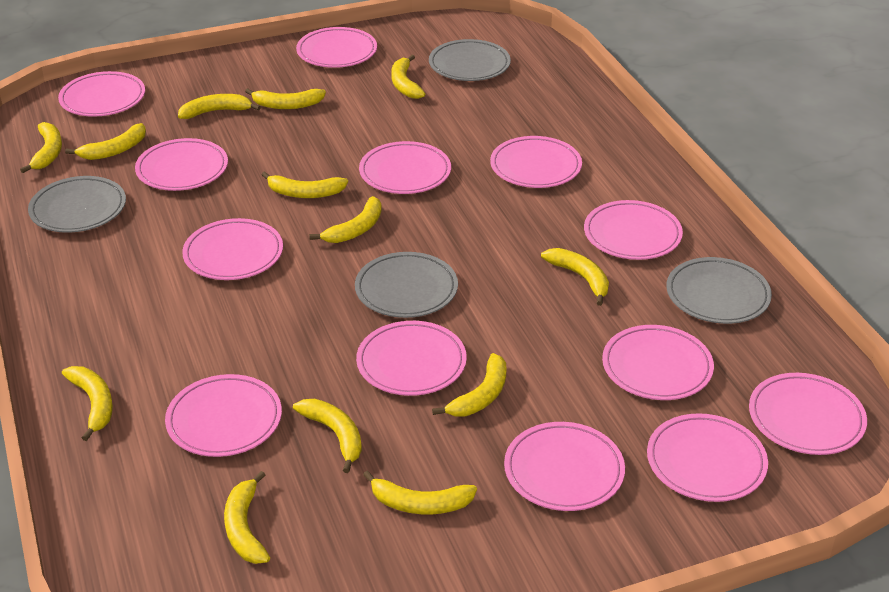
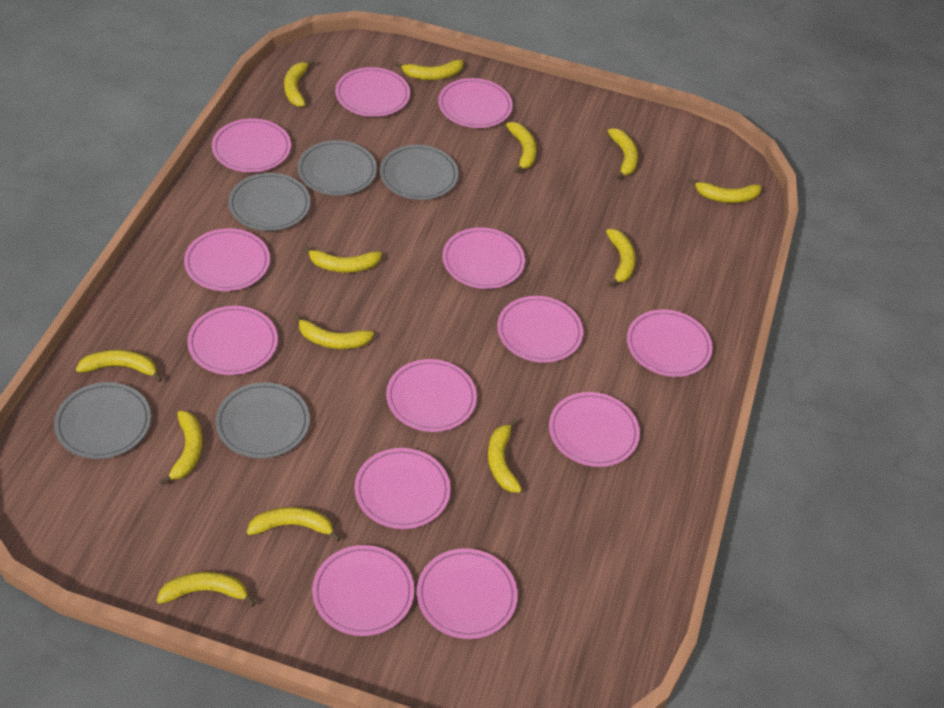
grey plate: 4 -> 5

